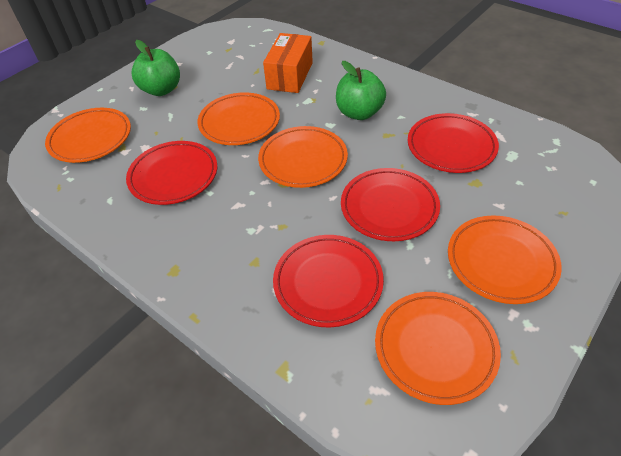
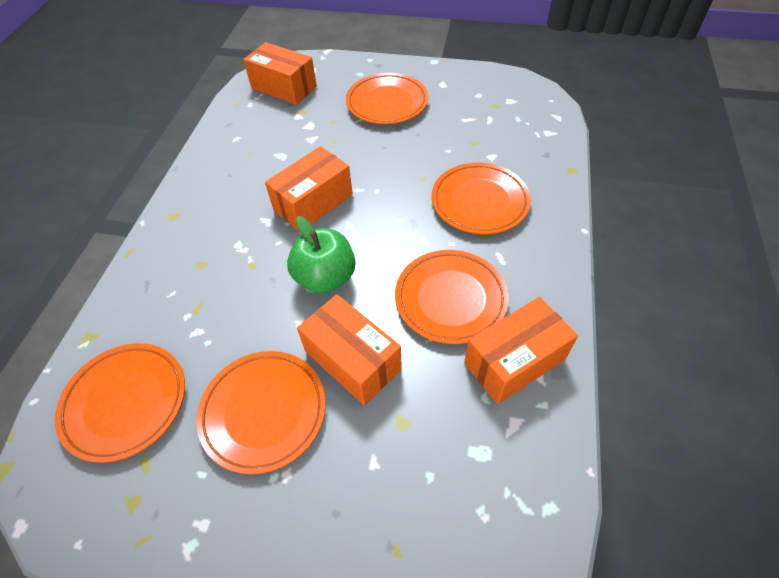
green apple: 2 -> 1
orange box: 1 -> 4
red plate: 4 -> 0

